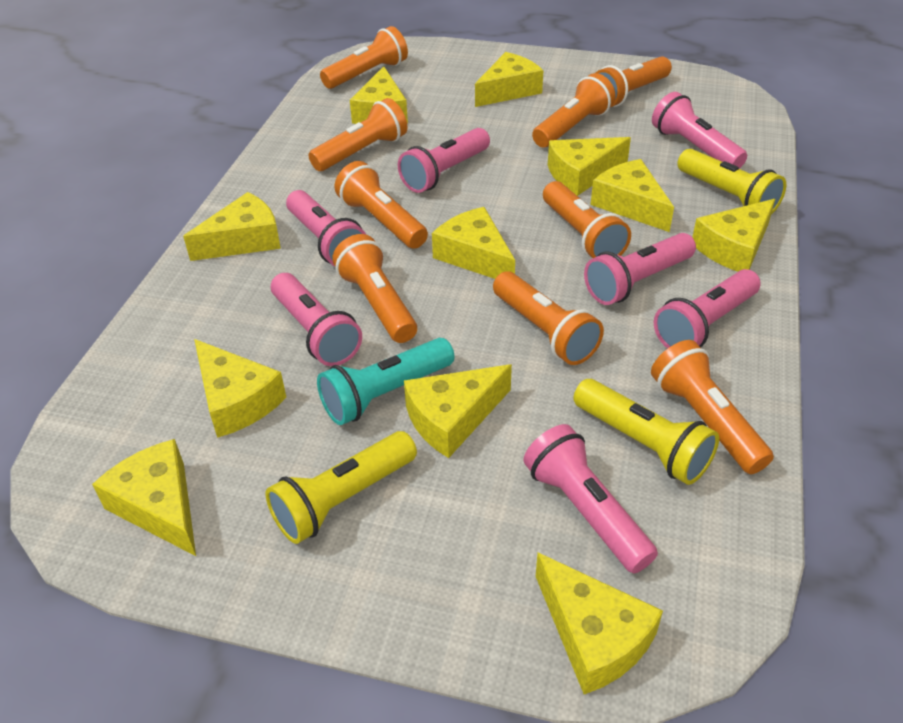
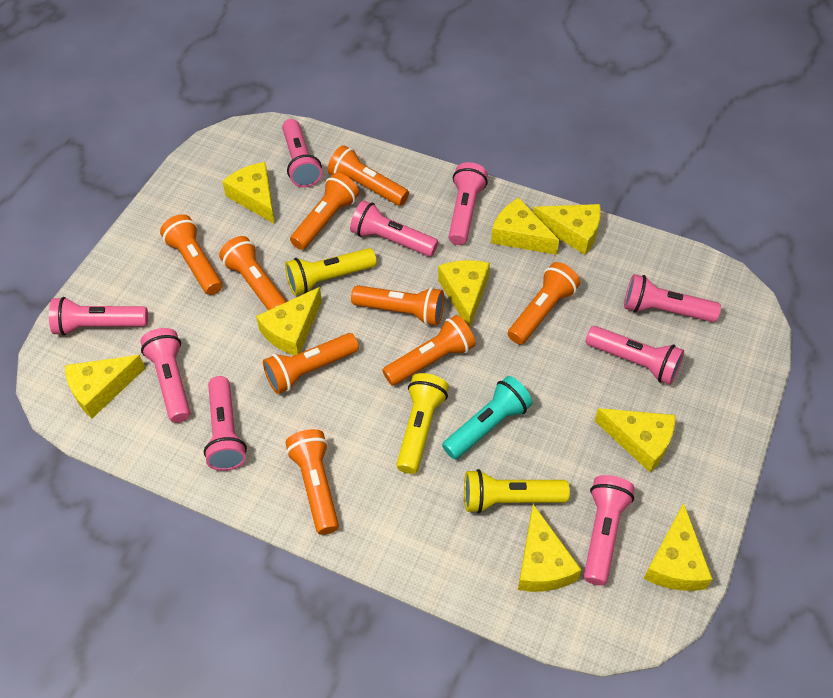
pink flashlight: 7 -> 9
yellow cheese: 11 -> 9

